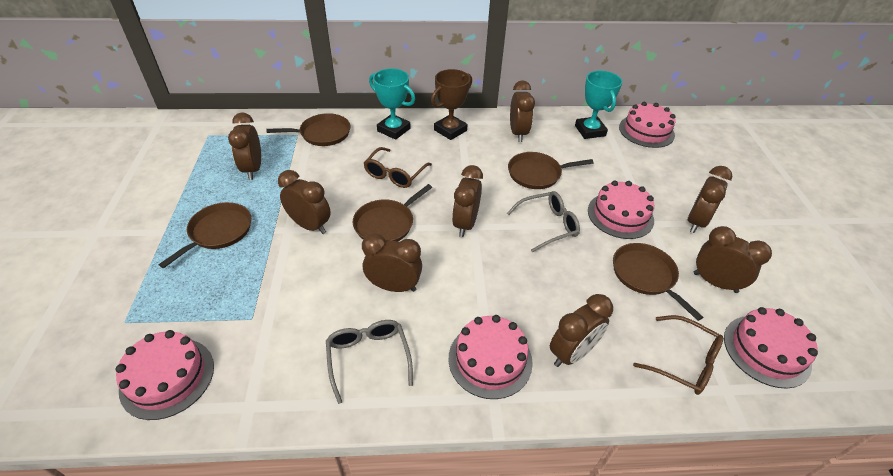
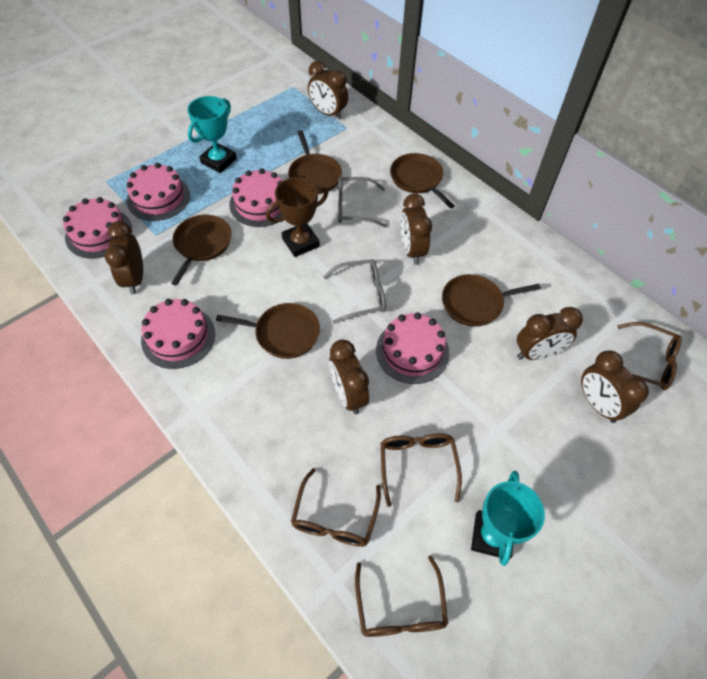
brown clock: 8 -> 6
brown glasses: 2 -> 4

